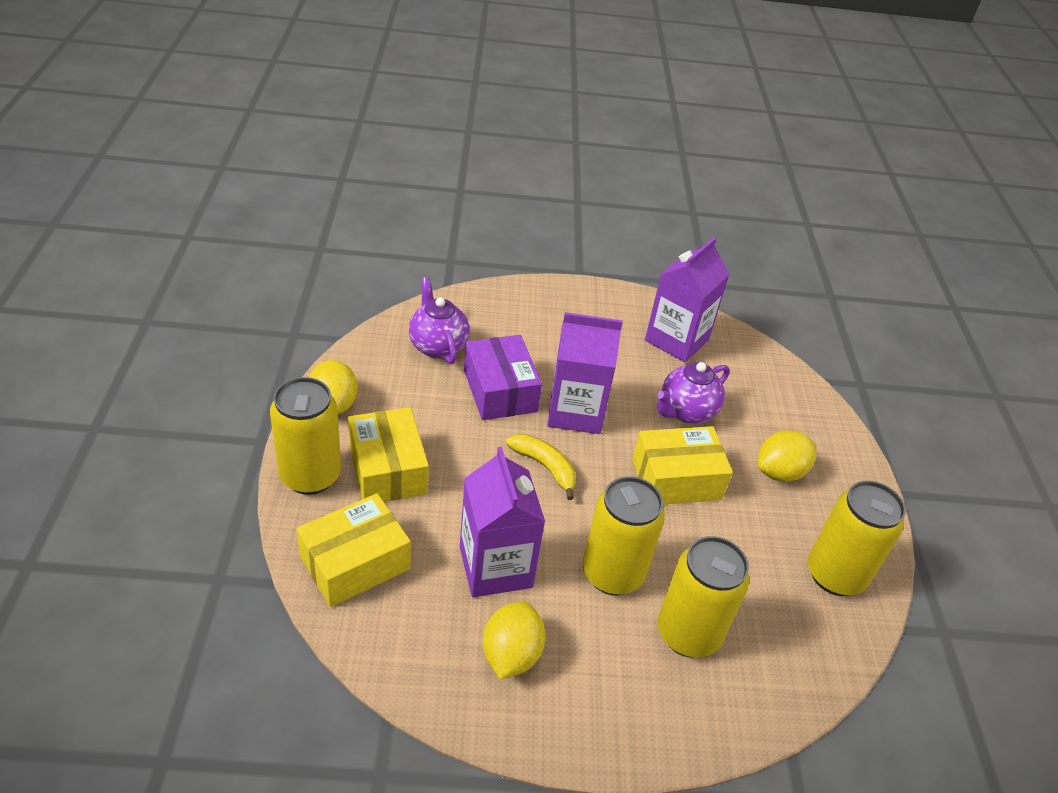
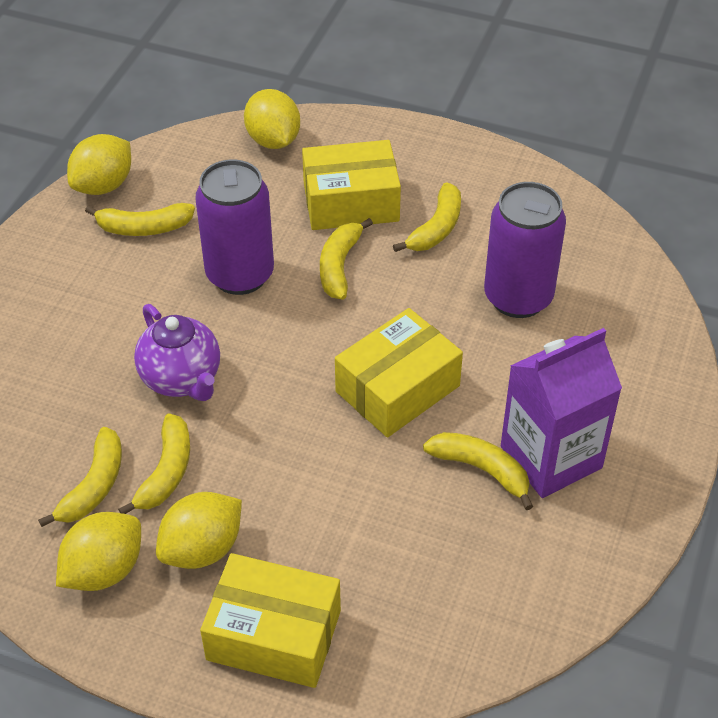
purple box: 1 -> 0
purple can: 0 -> 2
purple carton: 3 -> 1
purple teapot: 2 -> 1
yellow banana: 1 -> 6
yellow can: 4 -> 0
yellow lemon: 3 -> 4

